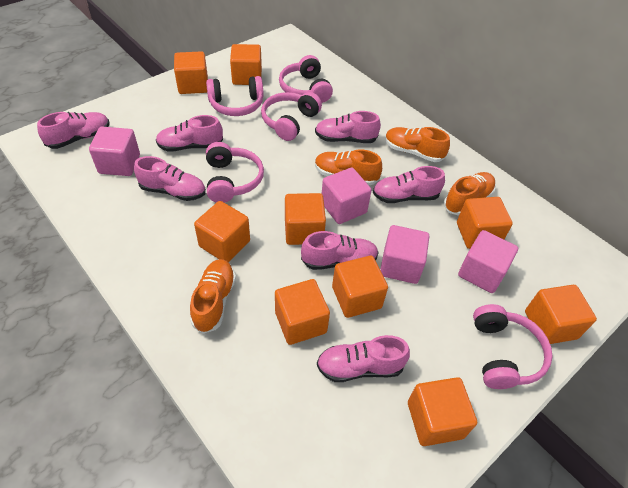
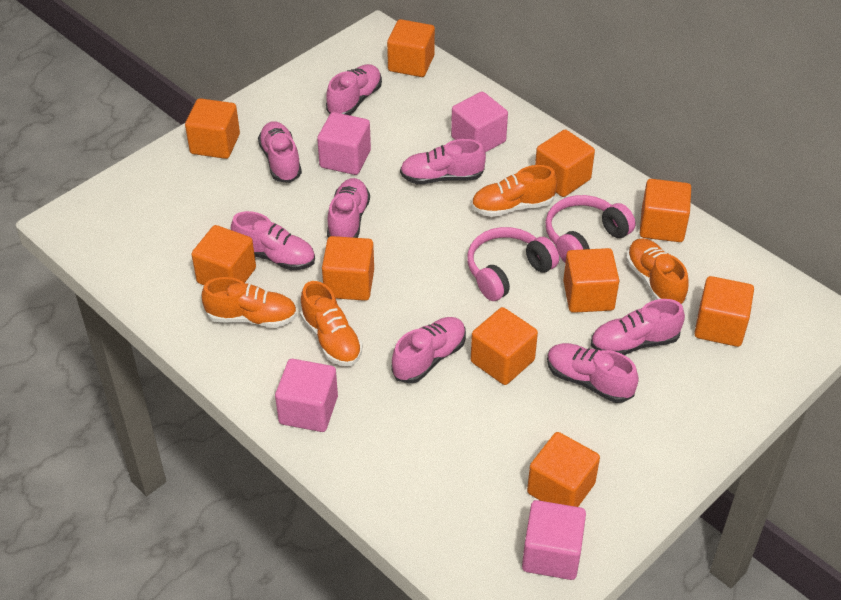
orange cube: 9 -> 10
pink headphones: 5 -> 2
pink shoe: 7 -> 8

